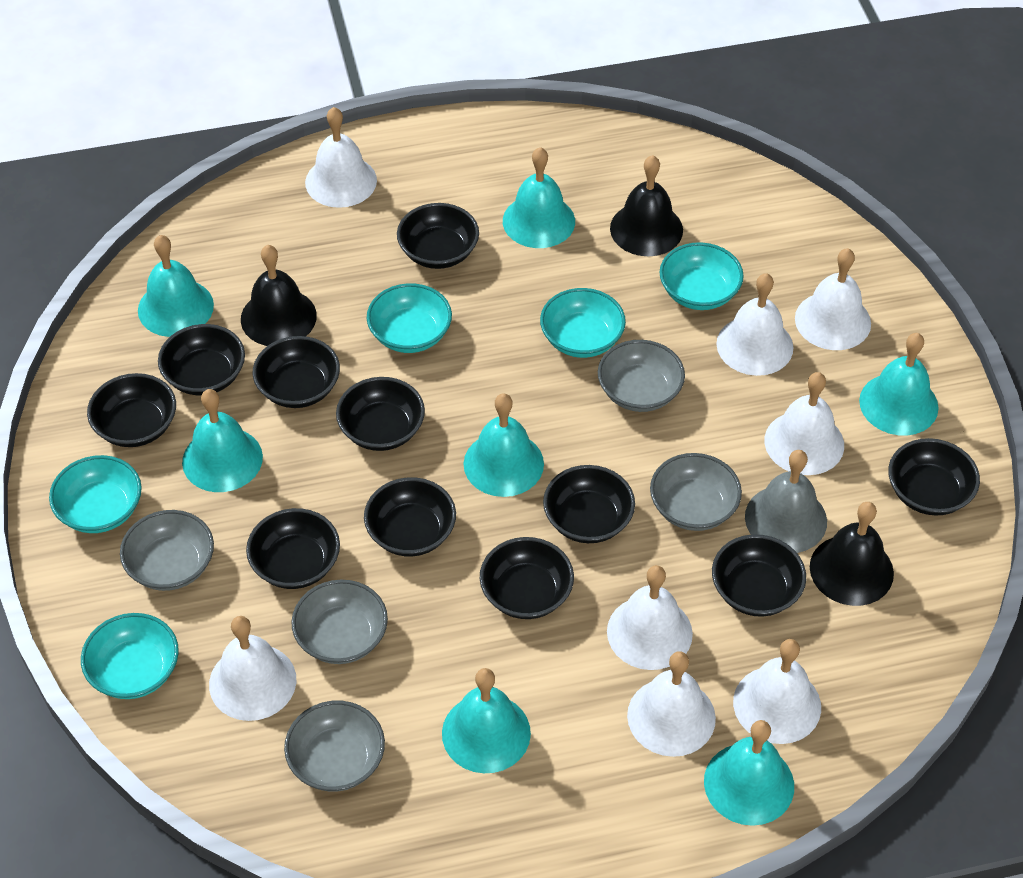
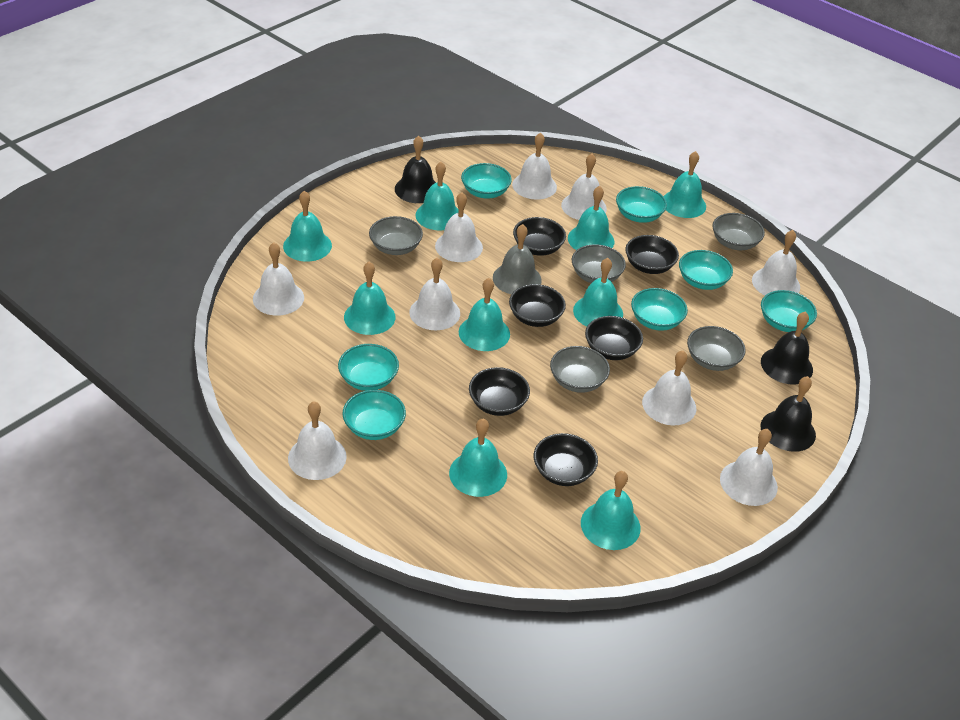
black bowl: 11 -> 6
turquoise bell: 7 -> 9
turquoise bowl: 5 -> 7
white bell: 8 -> 9

